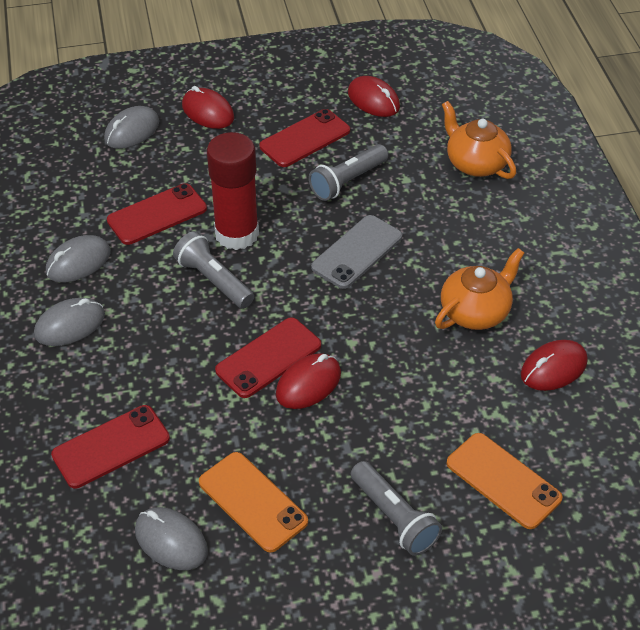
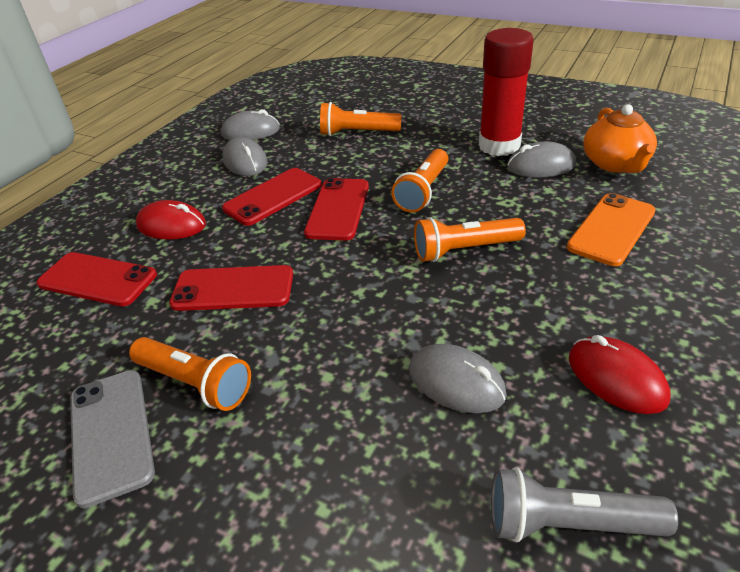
grey flashlight: 3 -> 1
orange flashlight: 0 -> 4
orange phone: 2 -> 1
orange teapot: 2 -> 1
red mouse: 4 -> 2

